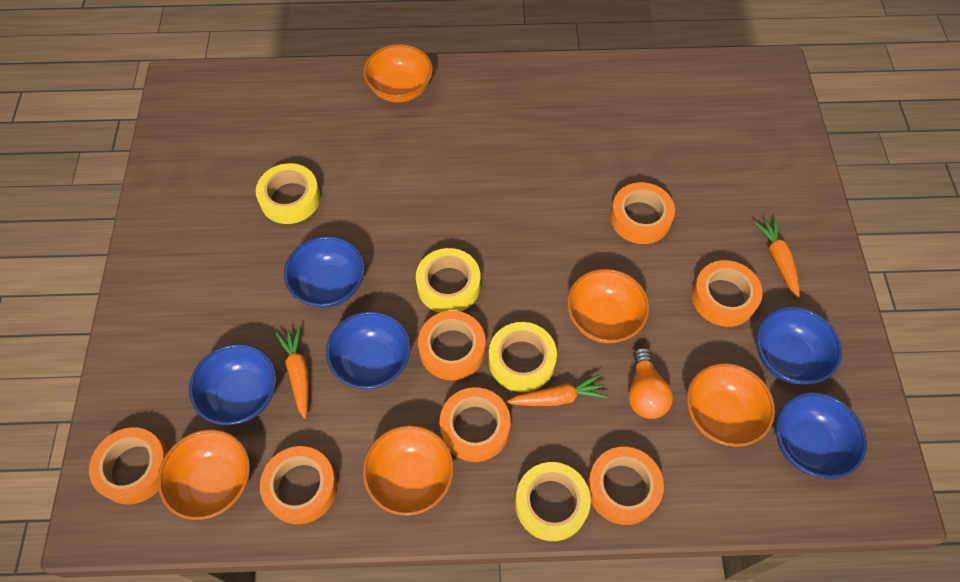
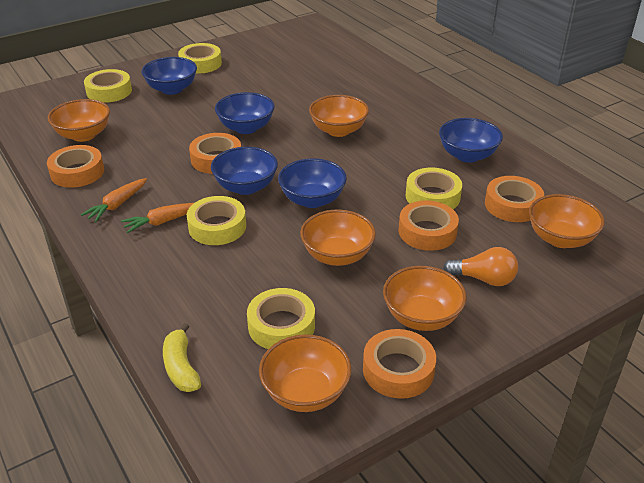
orange bowl: 5 -> 6
orange carrot: 3 -> 2
orange tape: 7 -> 5
yellow banana: 0 -> 1
yellow tape: 4 -> 5

